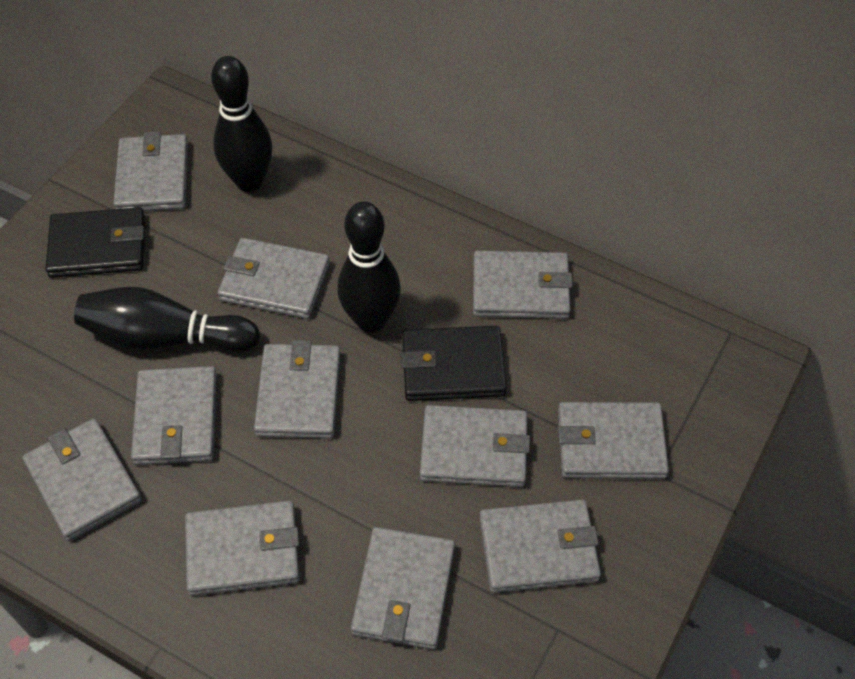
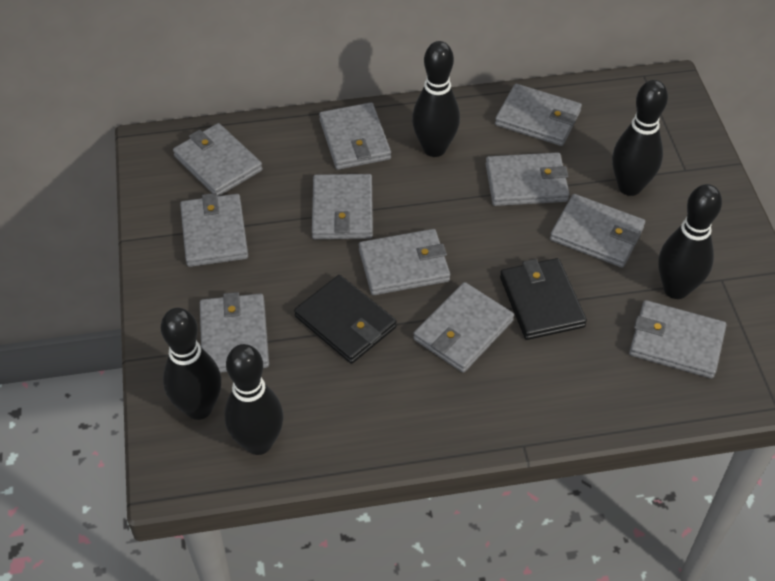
black bowling pin: 3 -> 5

